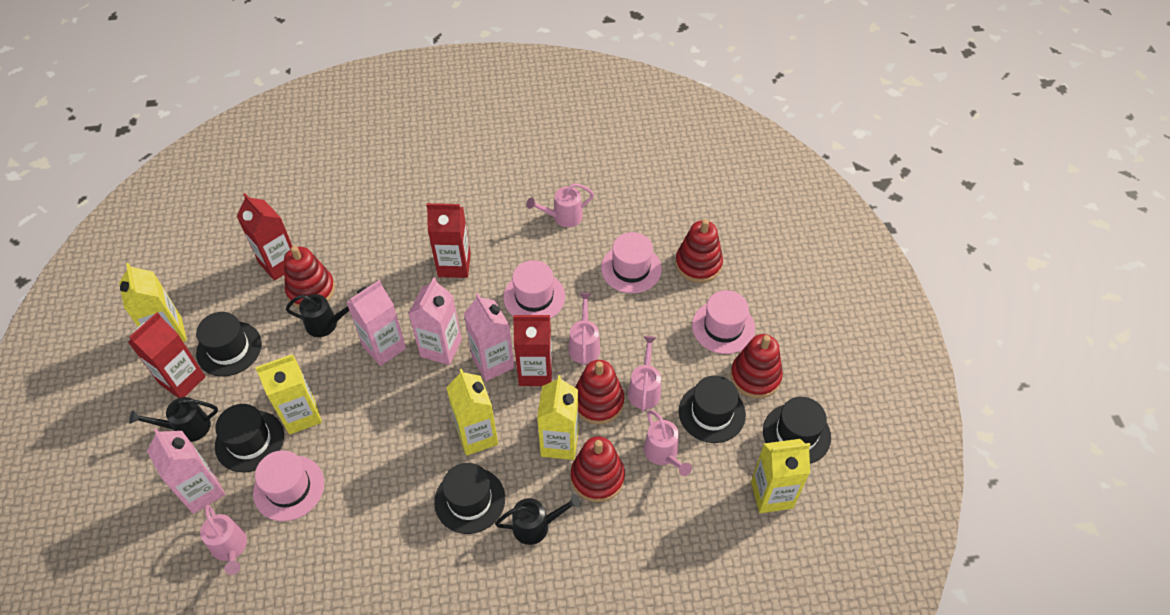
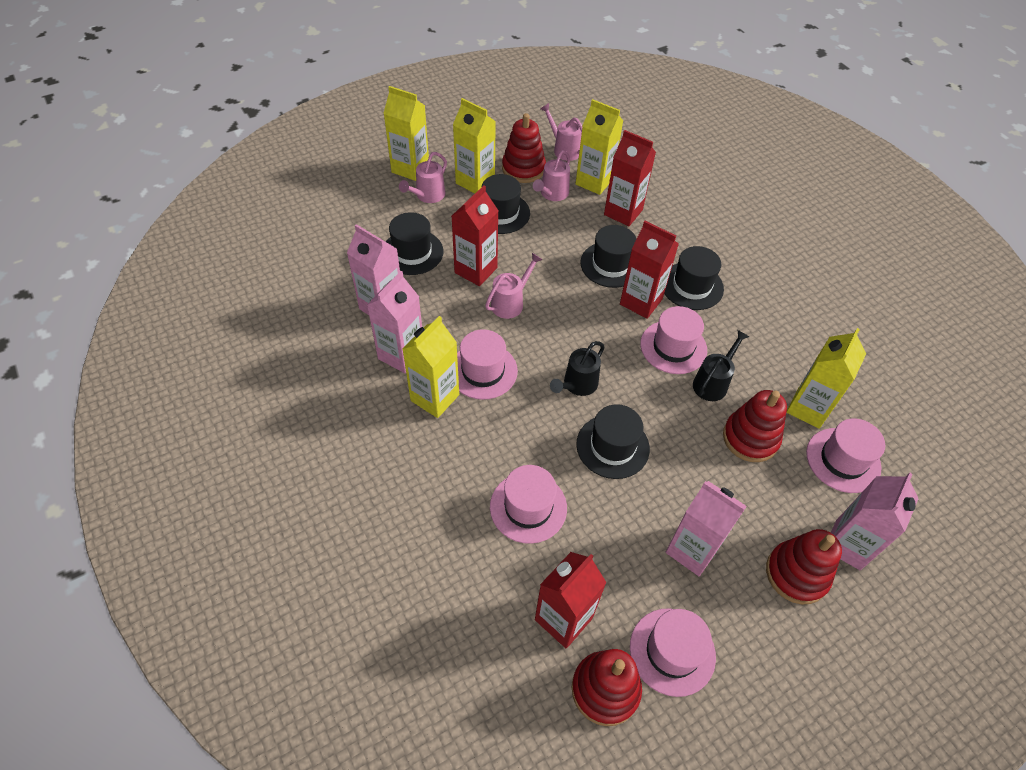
black watering can: 3 -> 2
pink hat: 4 -> 5
pink watering can: 5 -> 4
red stacking toy: 5 -> 4

